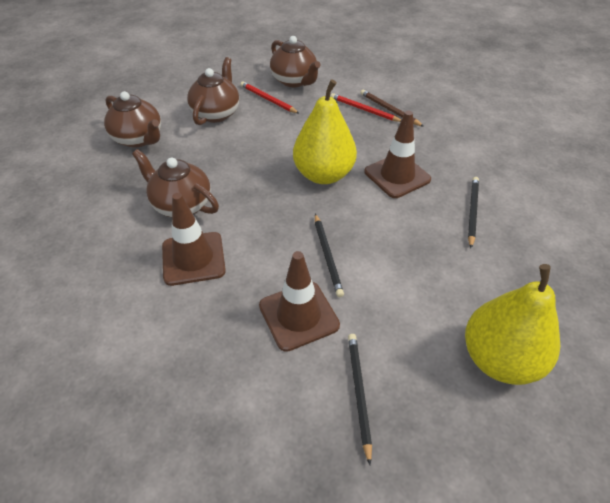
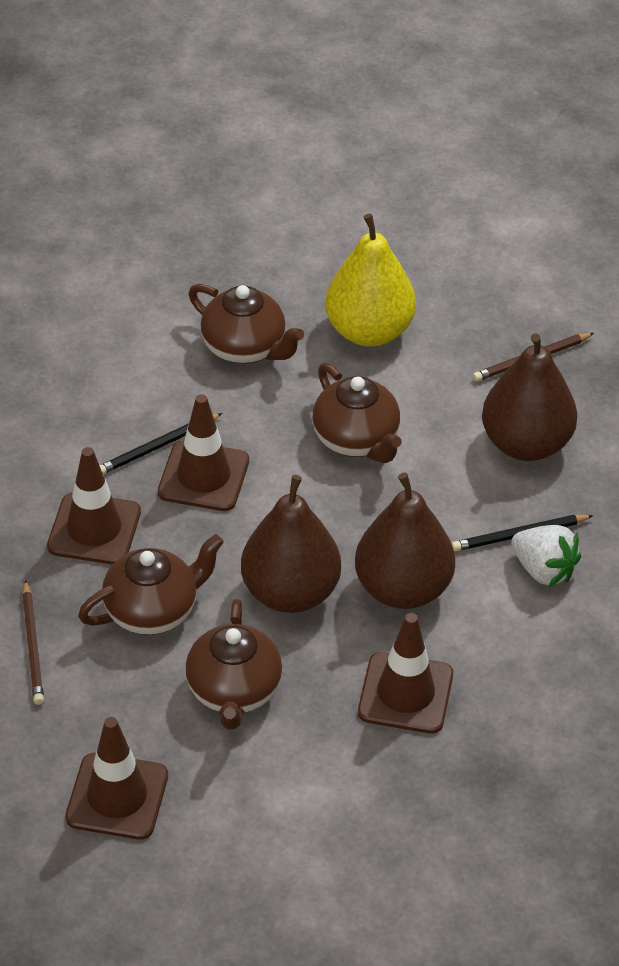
black pencil: 3 -> 2
brown pear: 0 -> 3
brown pencil: 1 -> 2
brown traffic cone: 3 -> 4
red pencil: 2 -> 0
white strawberry: 0 -> 1
yellow pear: 2 -> 1

